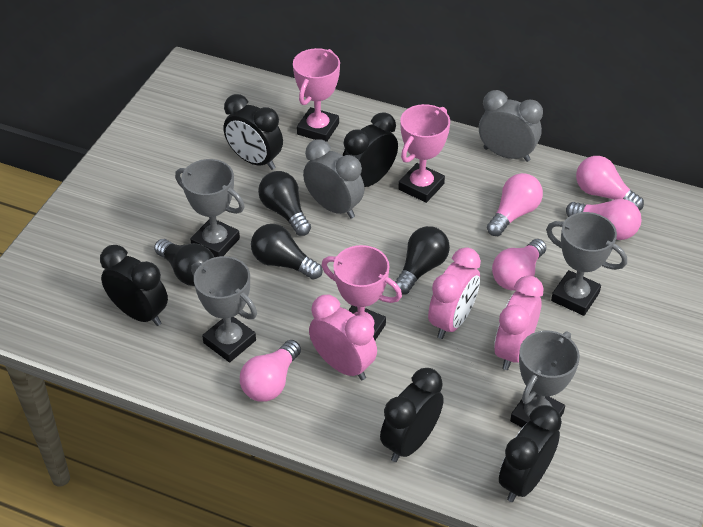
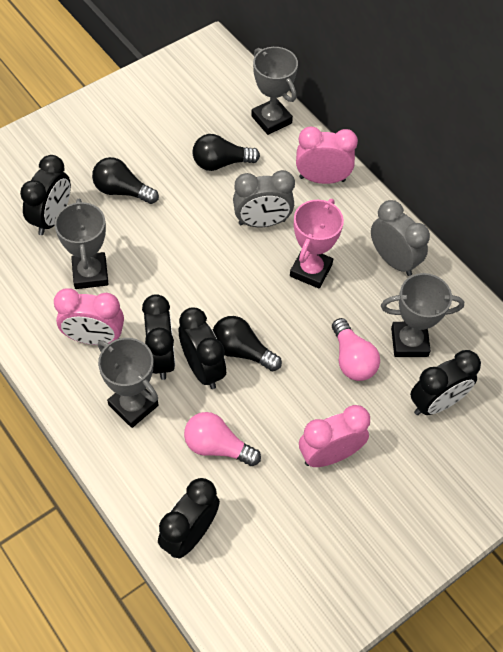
black light bulb: 4 -> 3
pink light bulb: 5 -> 2
pink trophy: 3 -> 1

